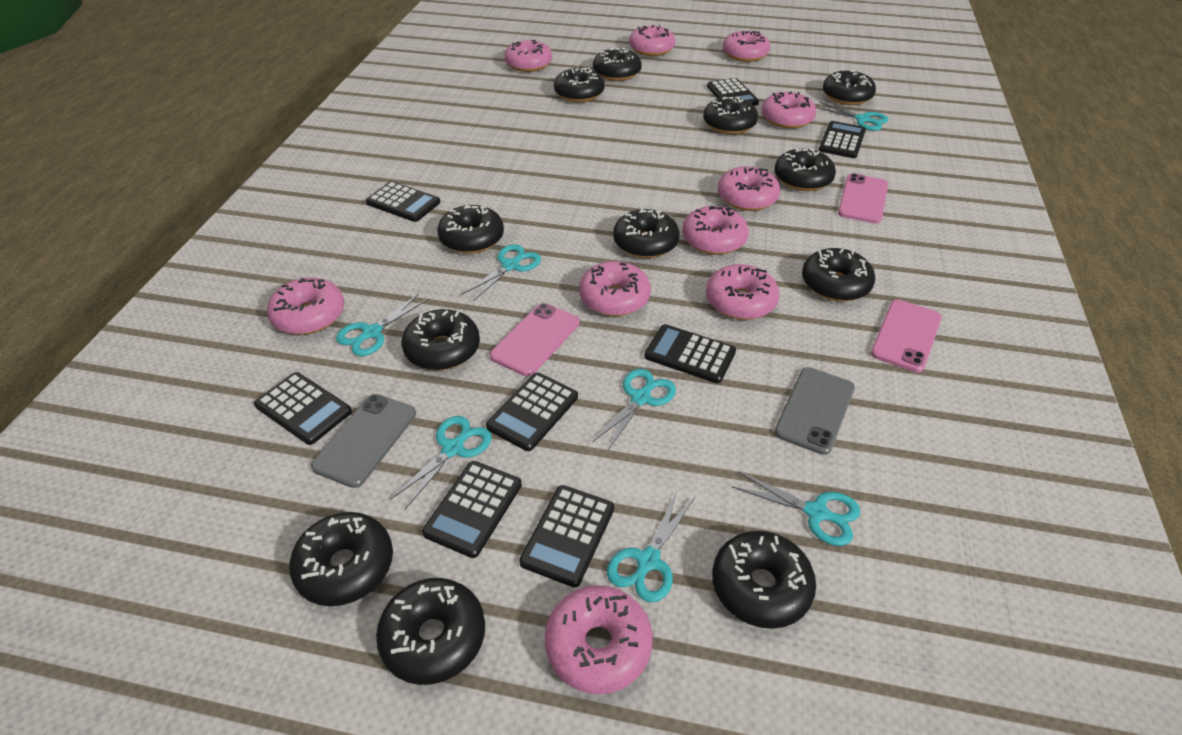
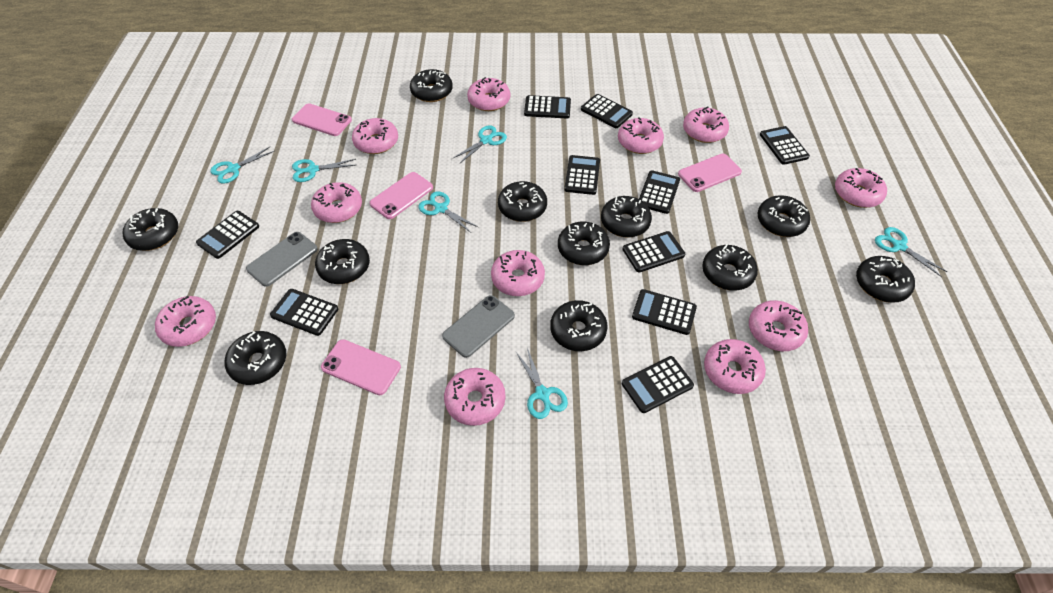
black calculator: 8 -> 10
black donut: 12 -> 11
pink donut: 10 -> 11
pink phone: 3 -> 4
turquoise scissors: 7 -> 6

